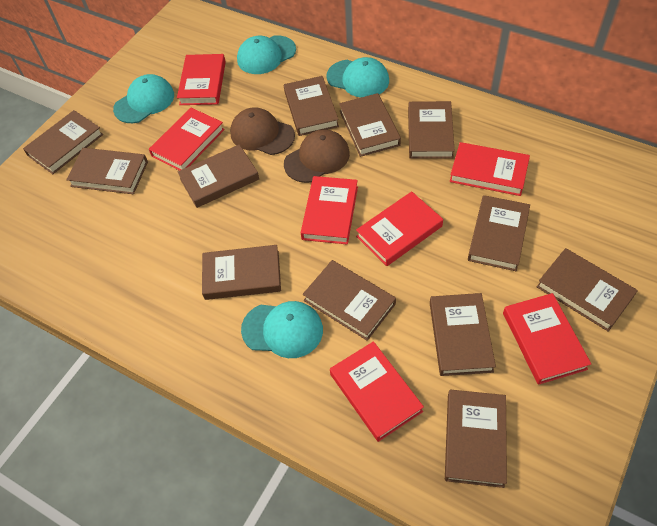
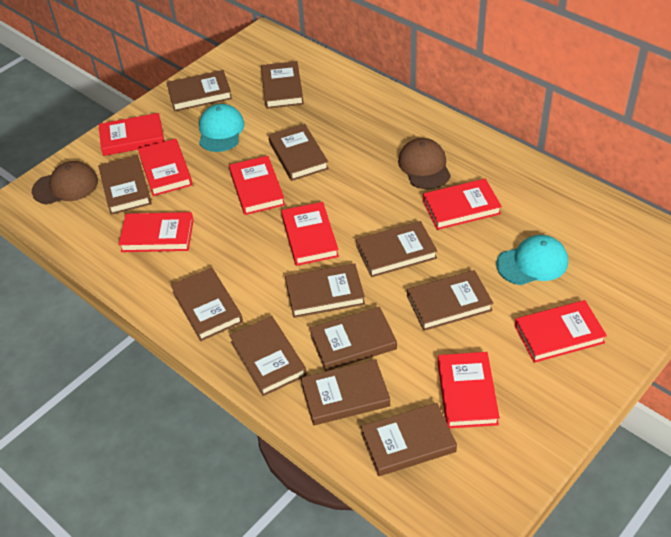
red book: 7 -> 8
turquoise cap: 4 -> 2

